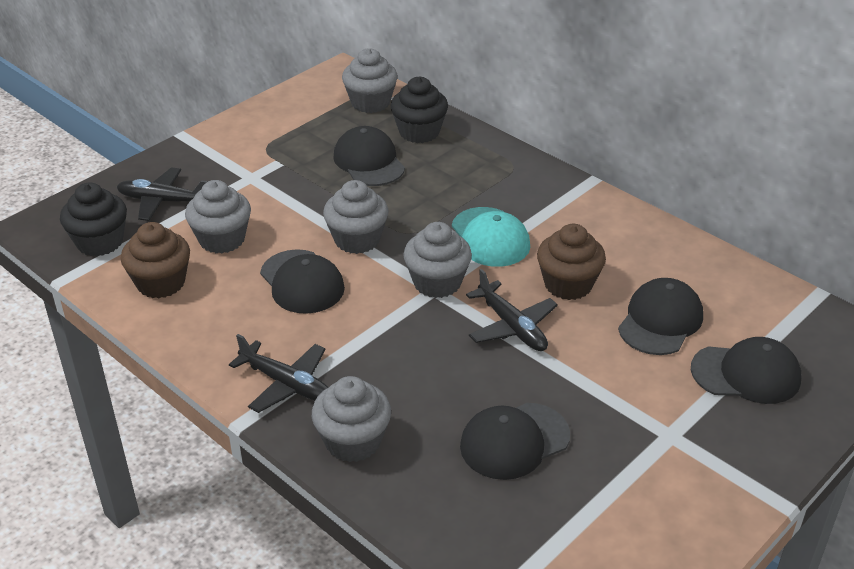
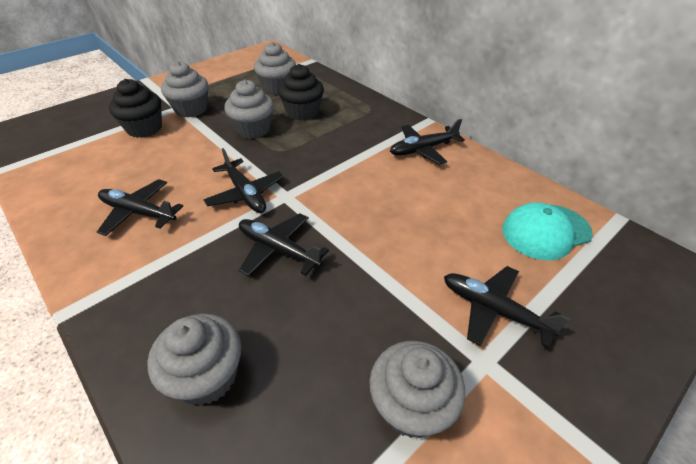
black cap: 5 -> 0
black plane: 3 -> 5
brown cupcake: 2 -> 0

